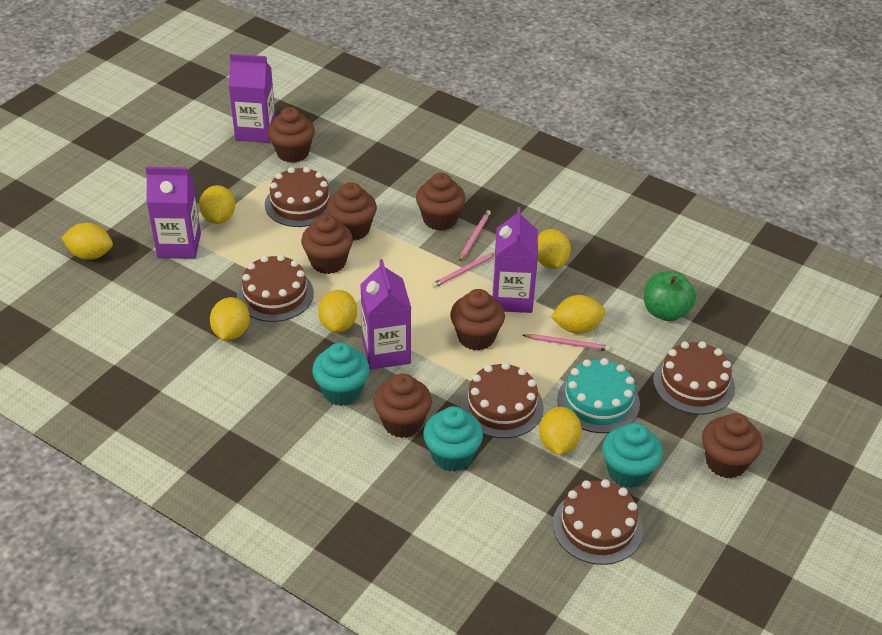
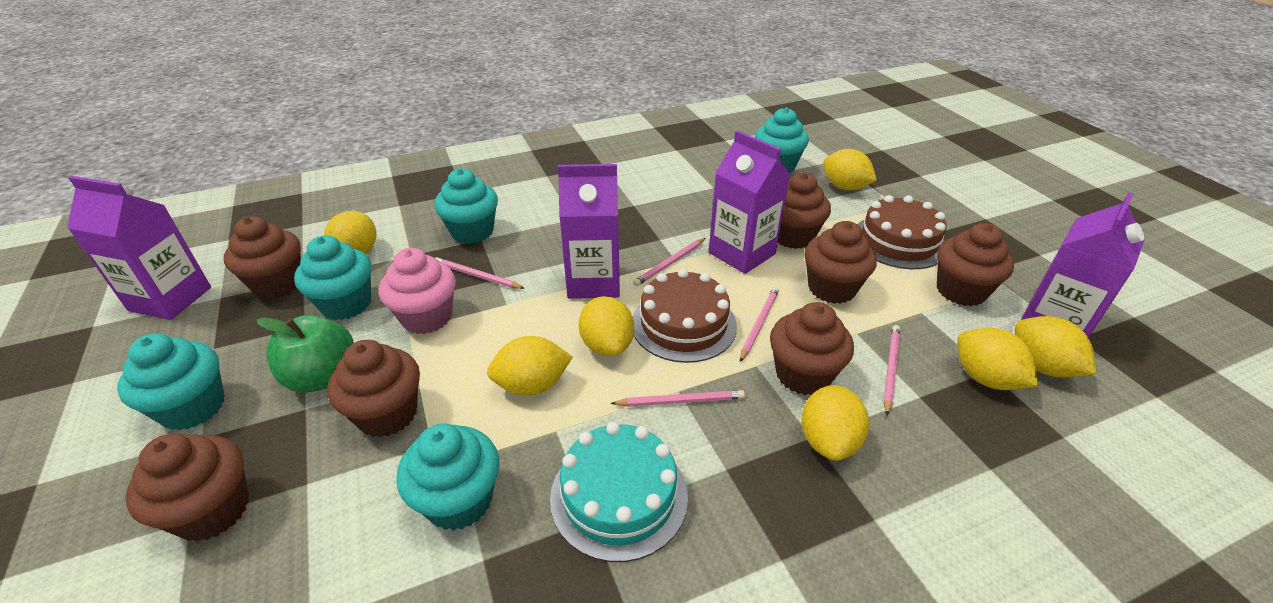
brown cake: 5 -> 2
pink cupcake: 0 -> 1
pink pencil: 3 -> 5
turquoise cupcake: 3 -> 5

